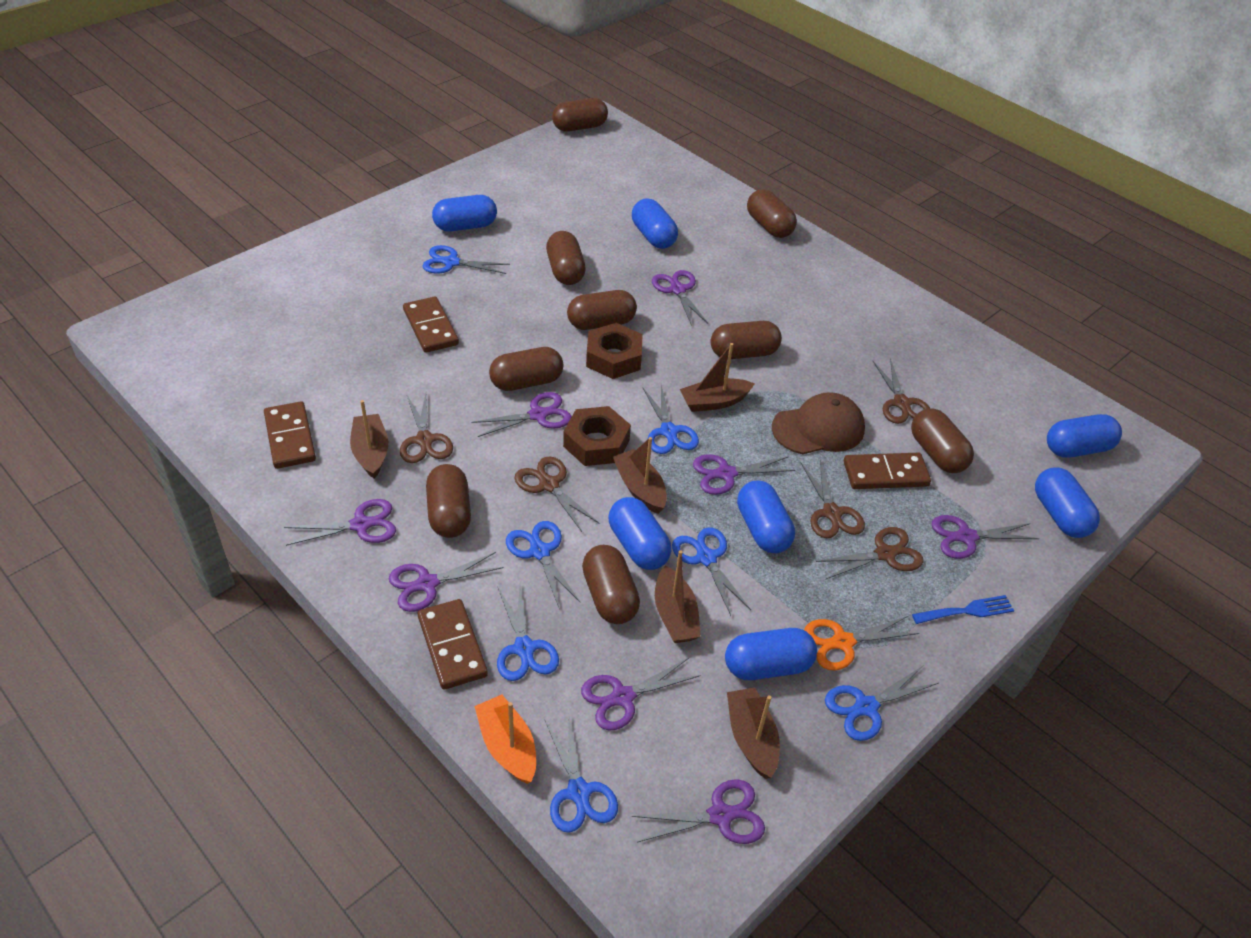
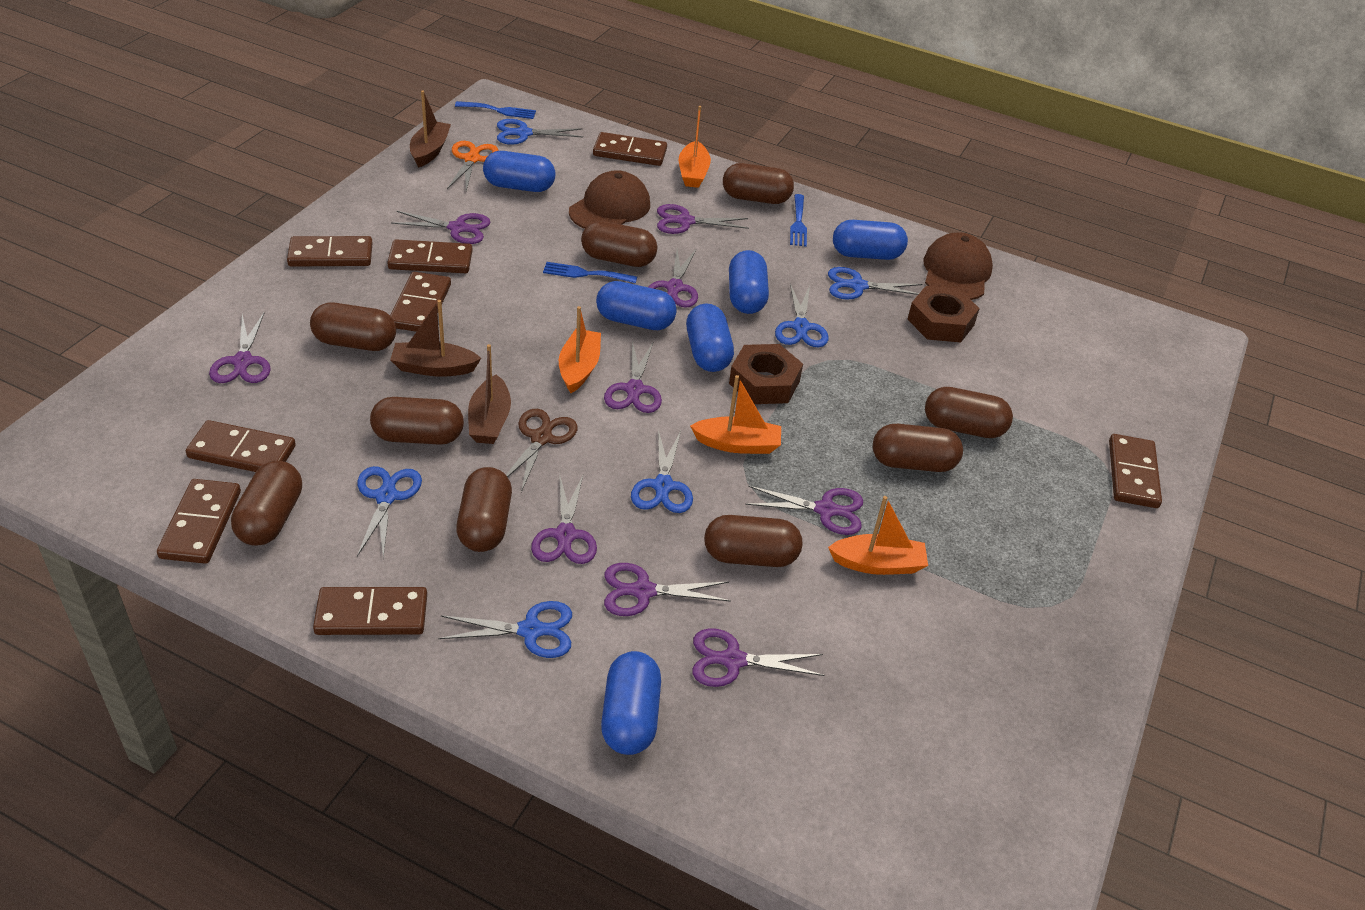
blue capsule: 7 -> 6
blue fork: 1 -> 3
blue scissors: 7 -> 6
brown boat: 5 -> 3
brown cap: 1 -> 2
brown domino: 4 -> 8
brown scissors: 5 -> 1
orange boat: 1 -> 4
purple scissors: 8 -> 9

